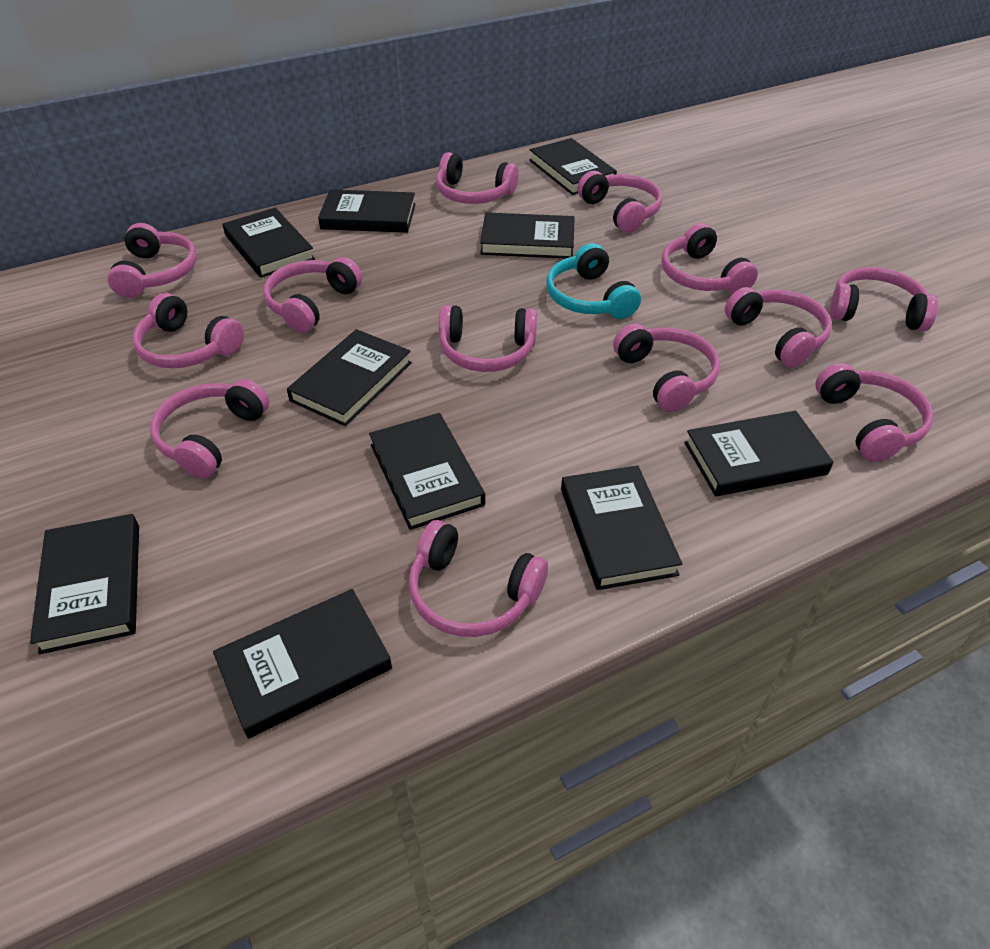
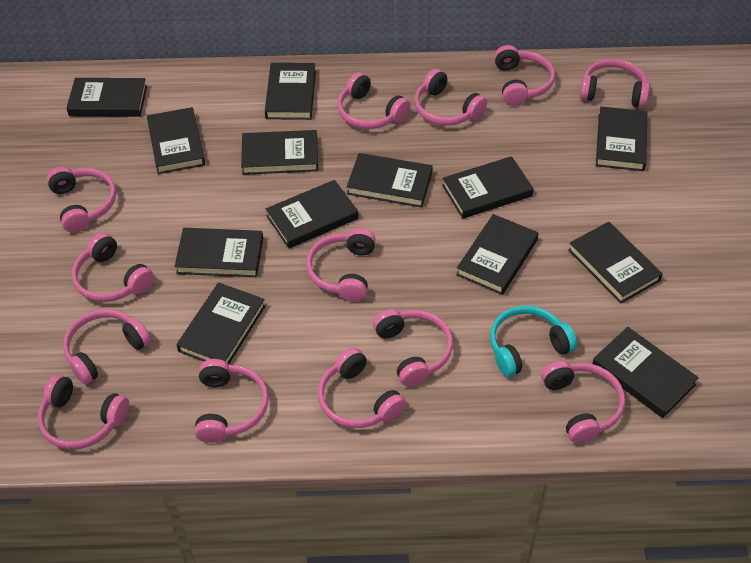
black book: 10 -> 13

